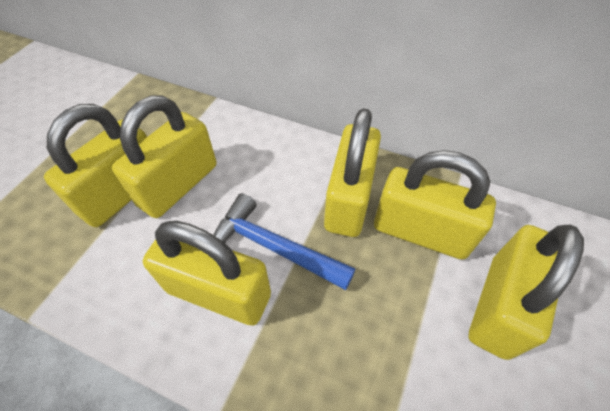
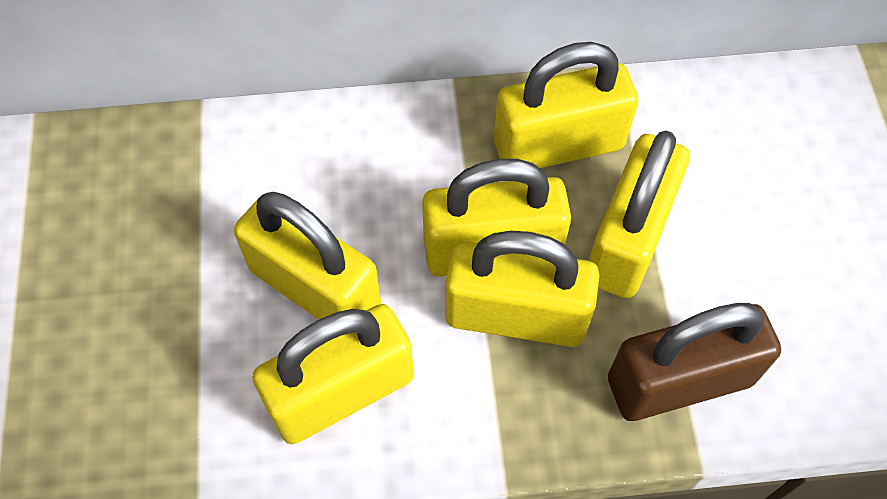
blue hammer: 1 -> 0
brown padlock: 0 -> 1

